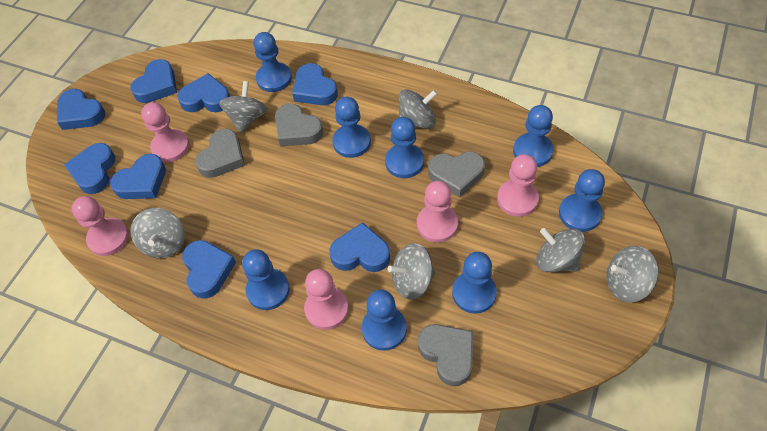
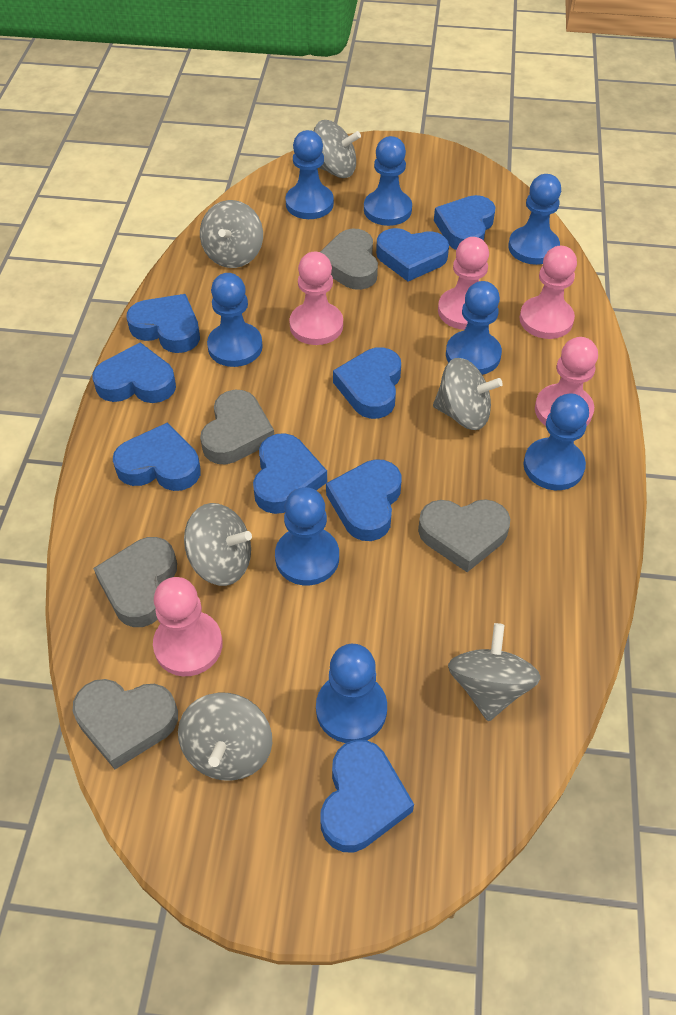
blue heart: 8 -> 9
grey heart: 4 -> 5

